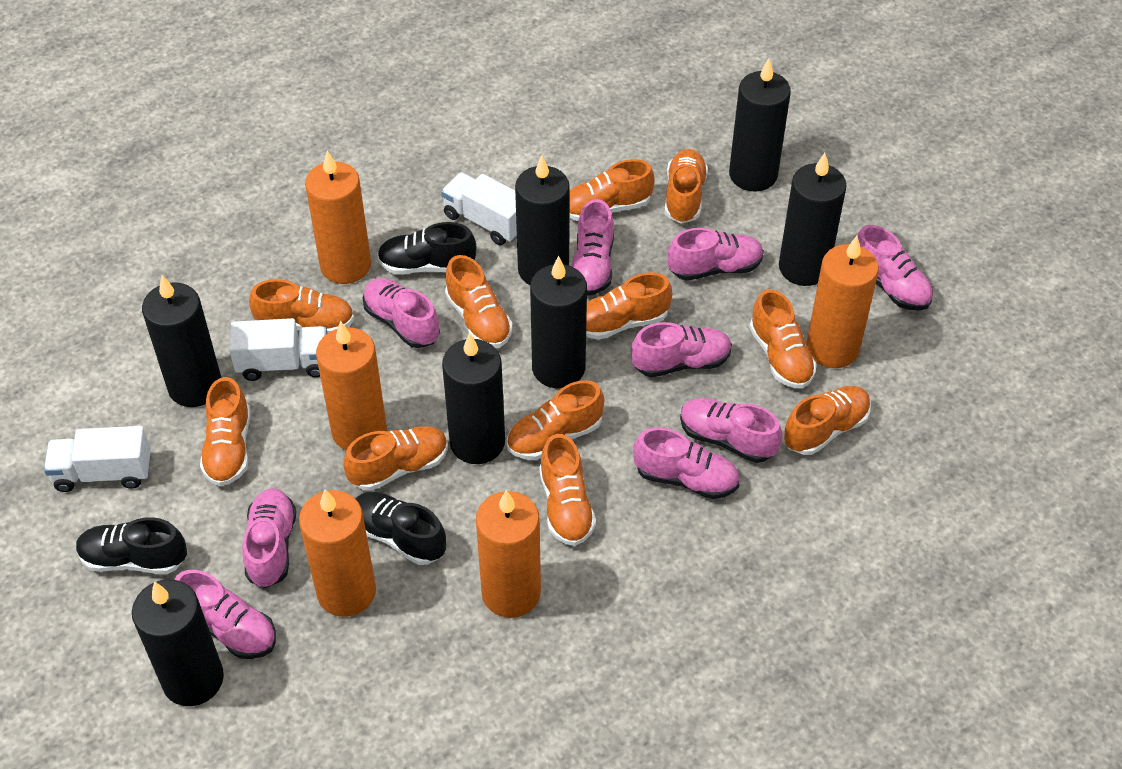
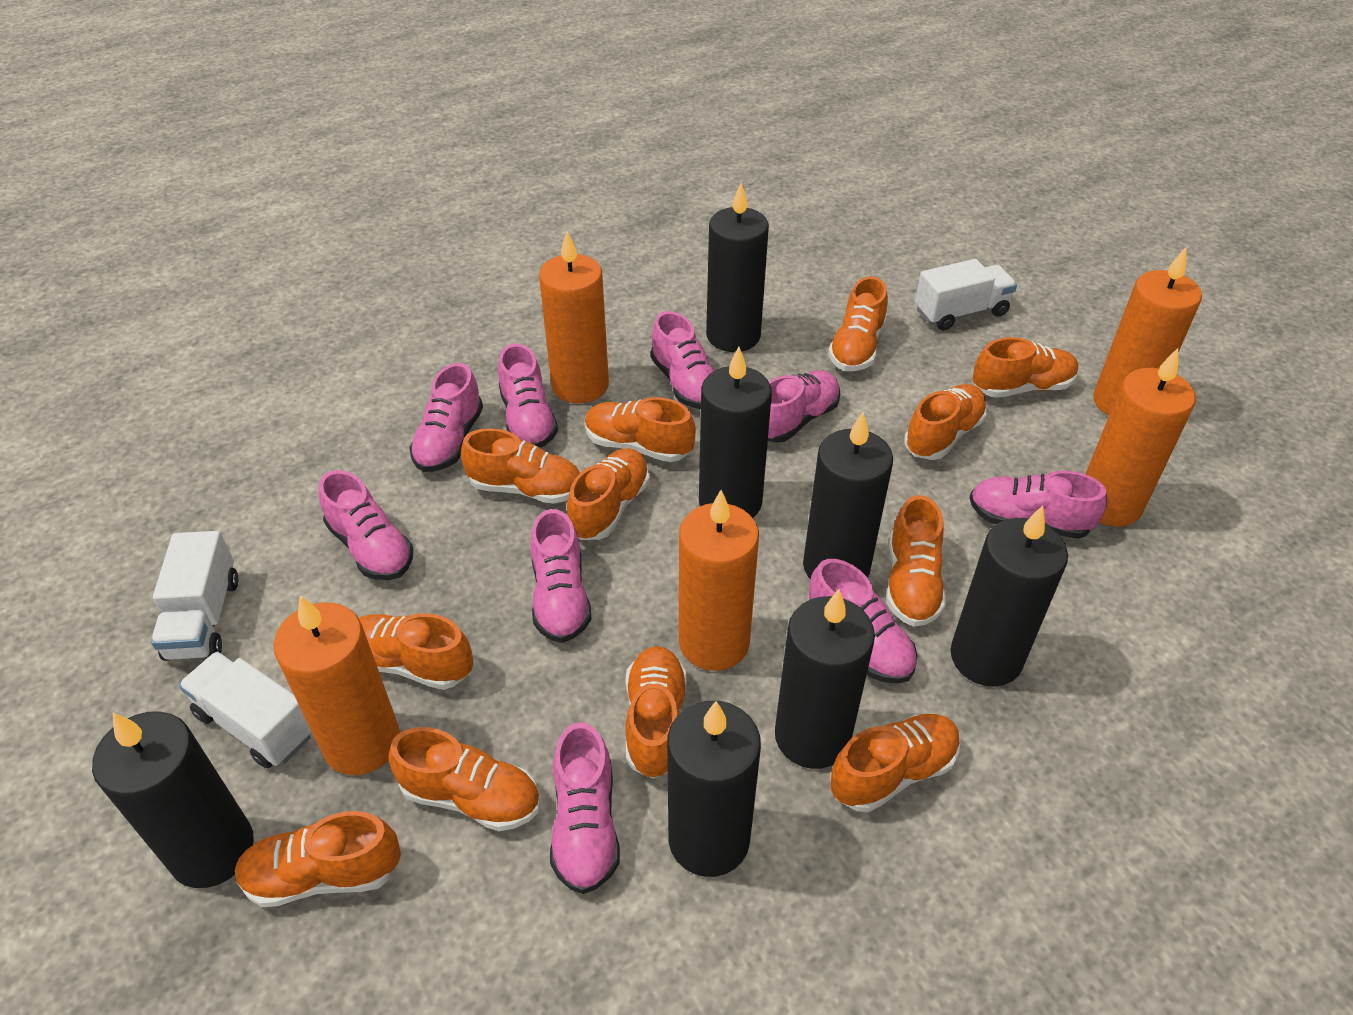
black shoe: 3 -> 0
orange shoe: 11 -> 12

